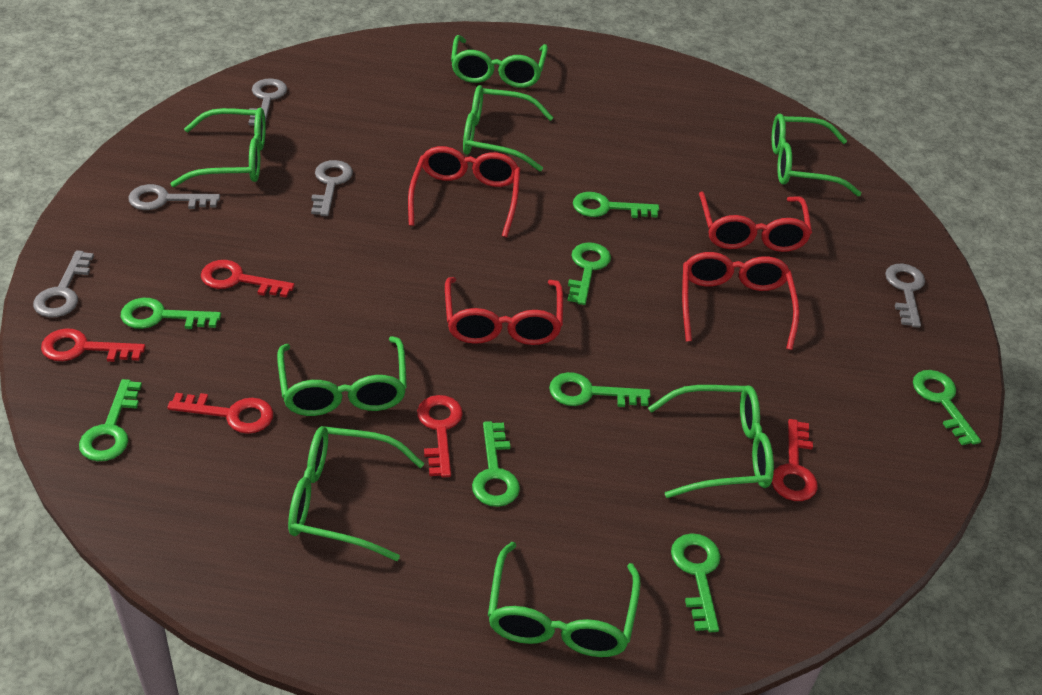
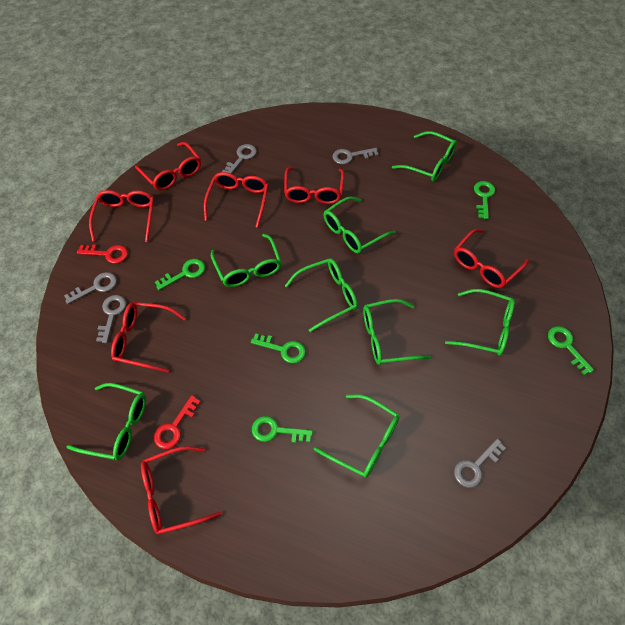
green key: 8 -> 5
red glasses: 4 -> 7
red key: 5 -> 2

